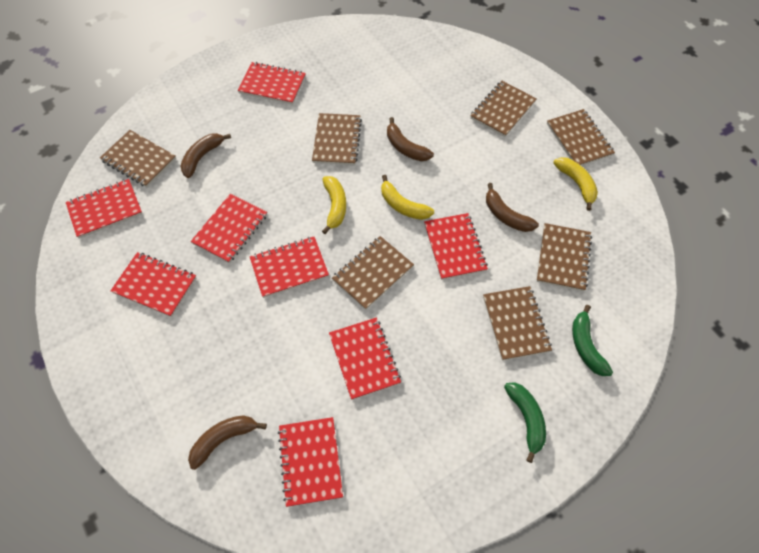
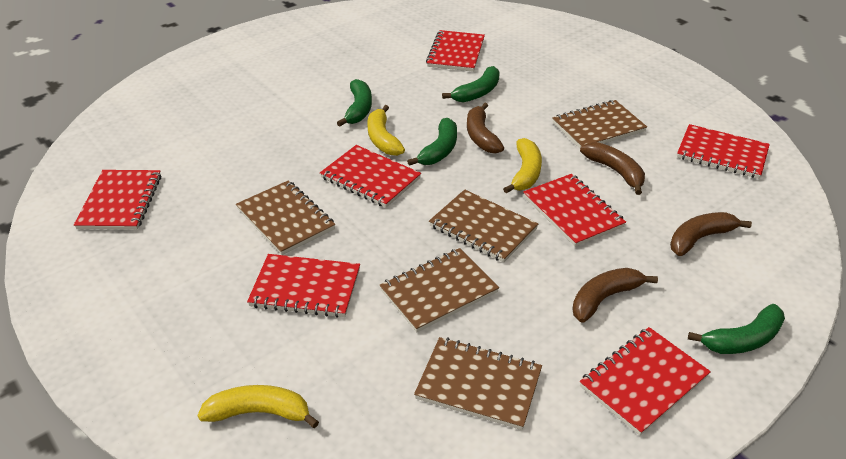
brown notebook: 7 -> 5
green banana: 2 -> 4
red notebook: 8 -> 7

